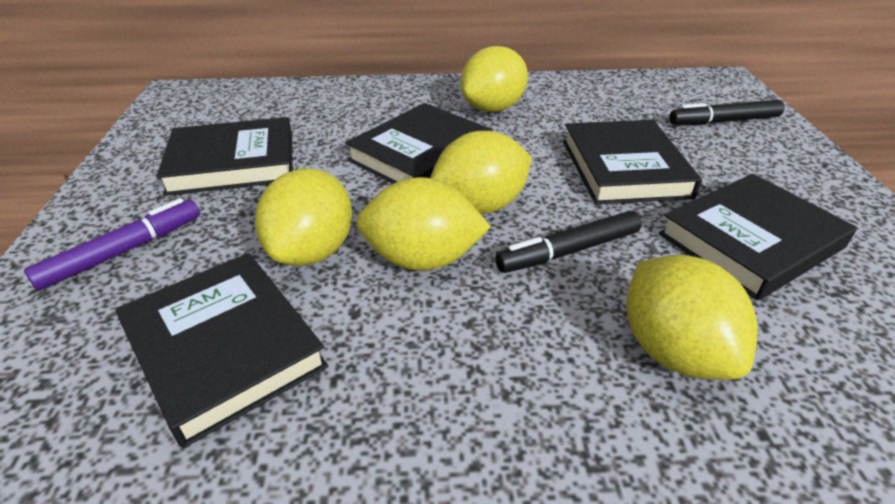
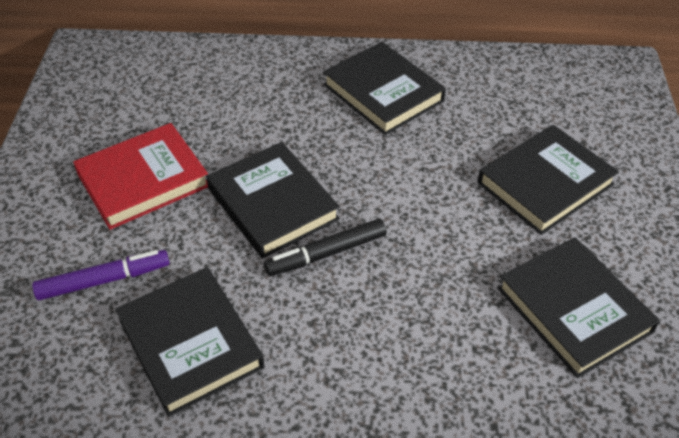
black marker: 2 -> 1
red book: 0 -> 1
yellow lemon: 5 -> 0

